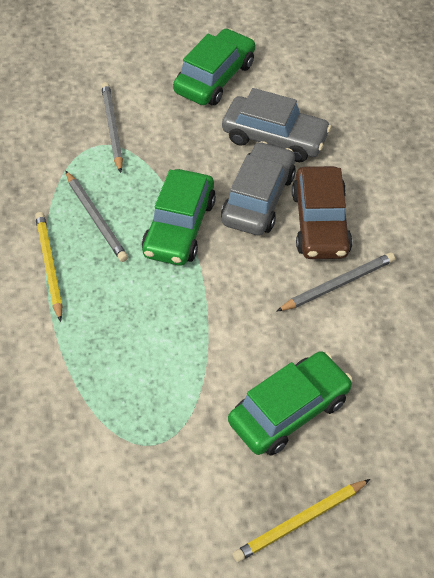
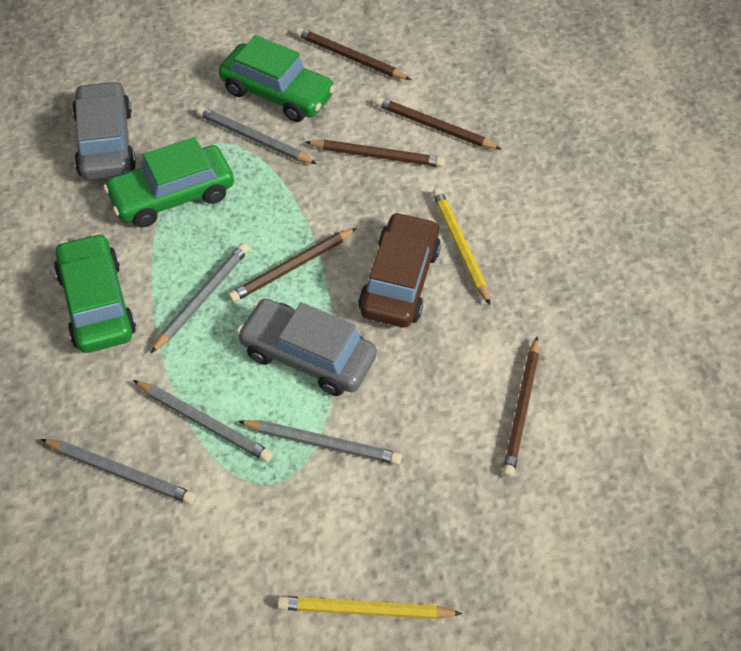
brown pencil: 0 -> 5
grey pencil: 3 -> 5

